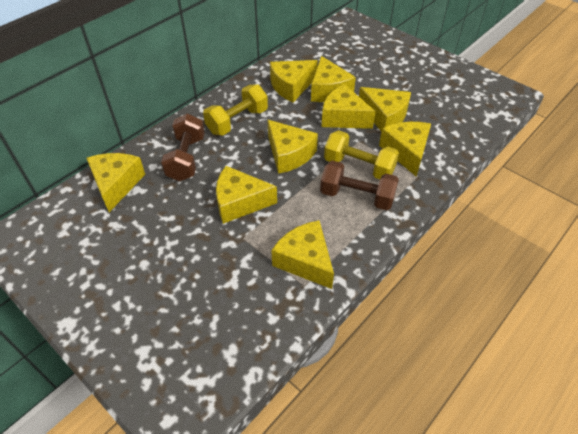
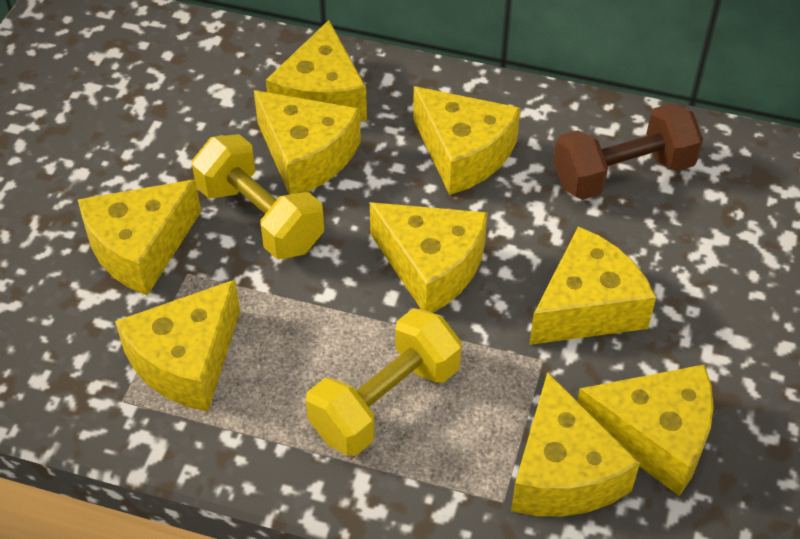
brown dumbbell: 2 -> 1

